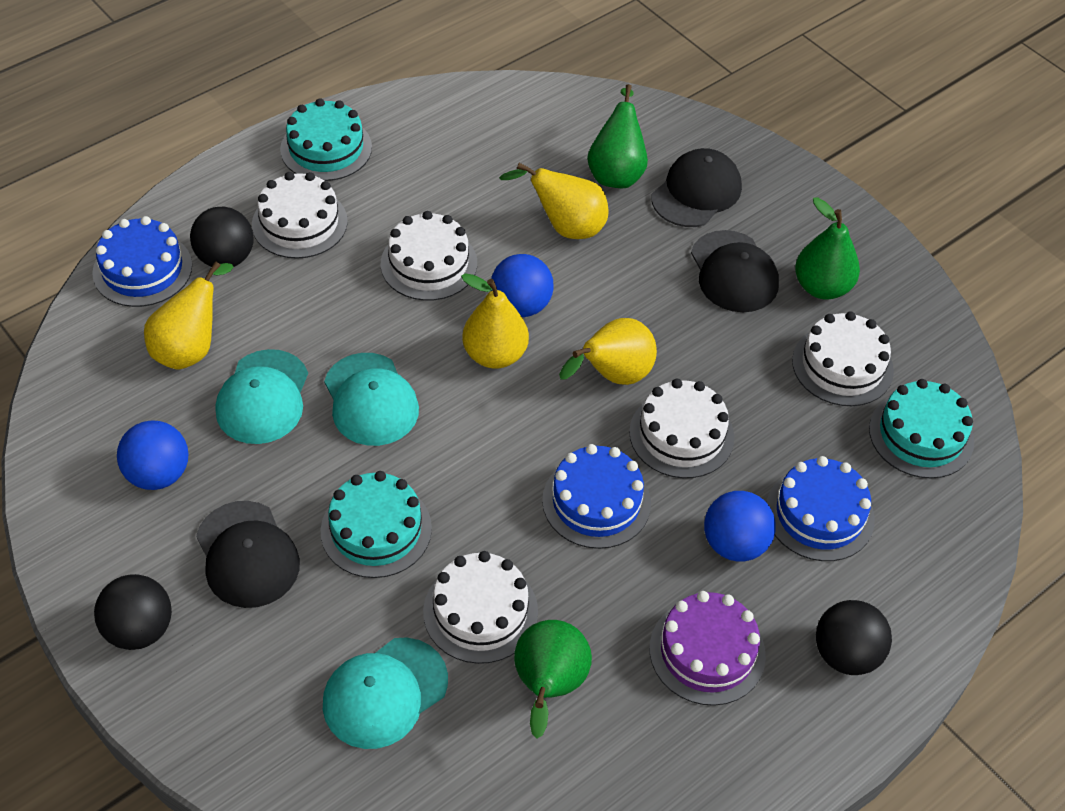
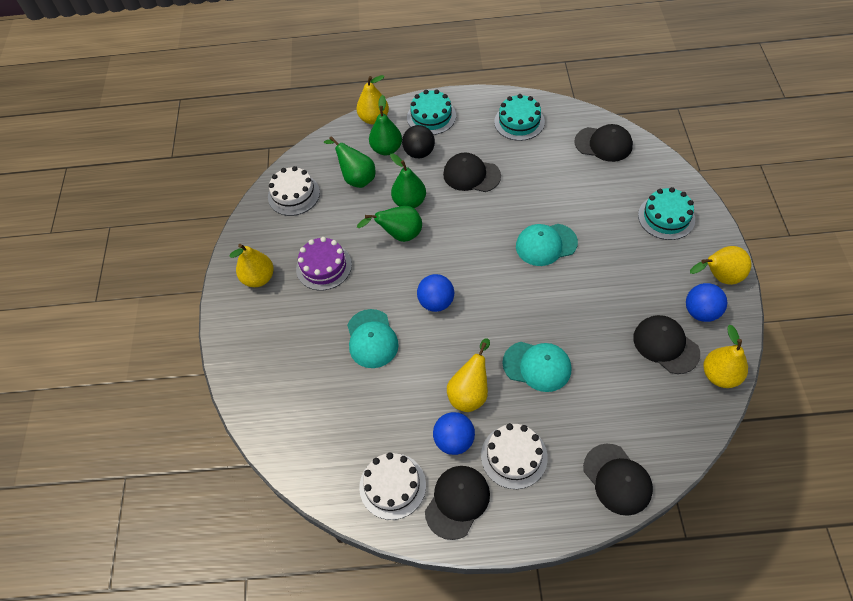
black ball: 3 -> 1
black cap: 3 -> 5
blue cake: 3 -> 0
green pear: 3 -> 4
white cake: 5 -> 3
yellow pear: 4 -> 5

